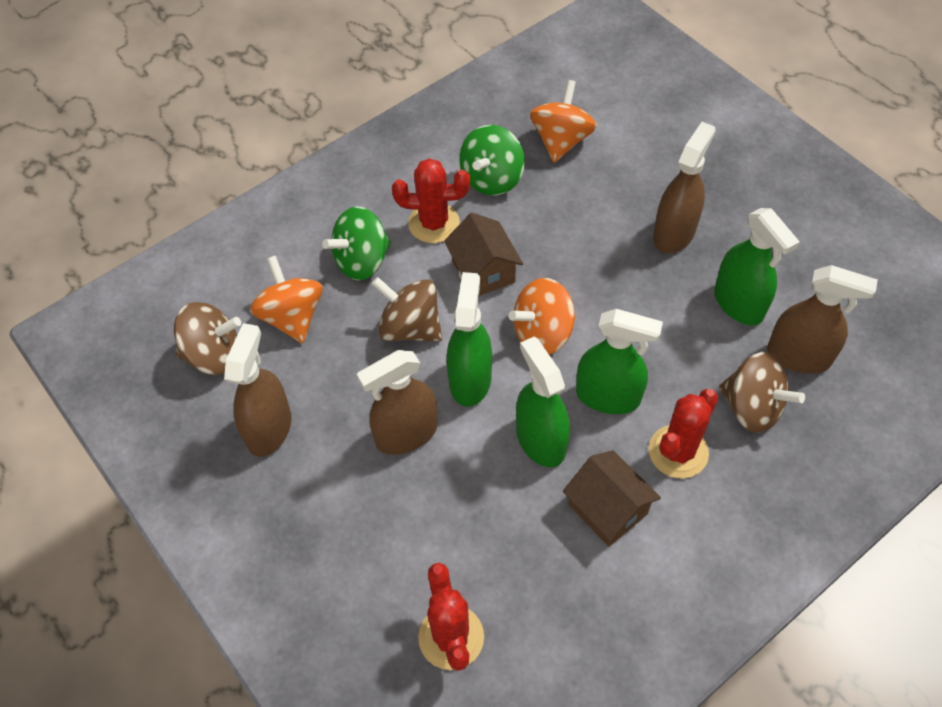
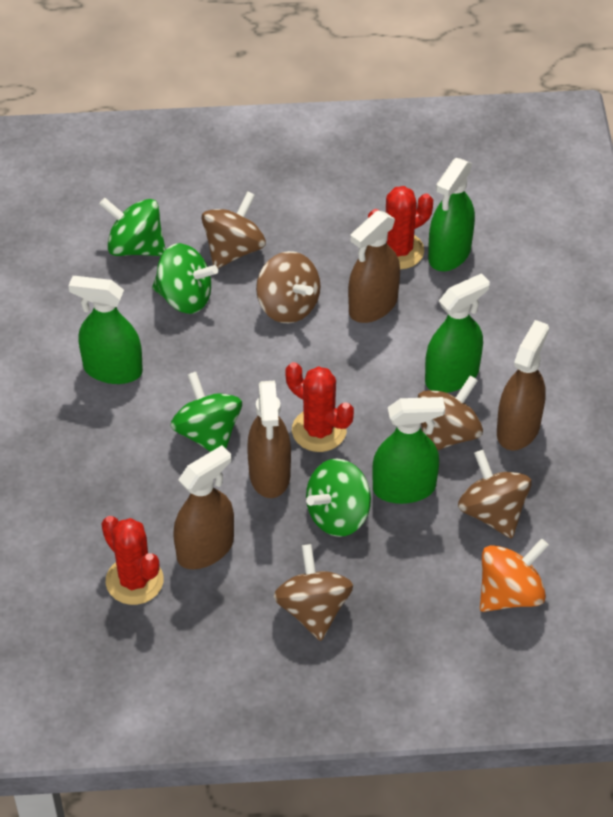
brown house: 2 -> 0
brown spinning top: 3 -> 5
green spinning top: 2 -> 4
orange spinning top: 3 -> 1

